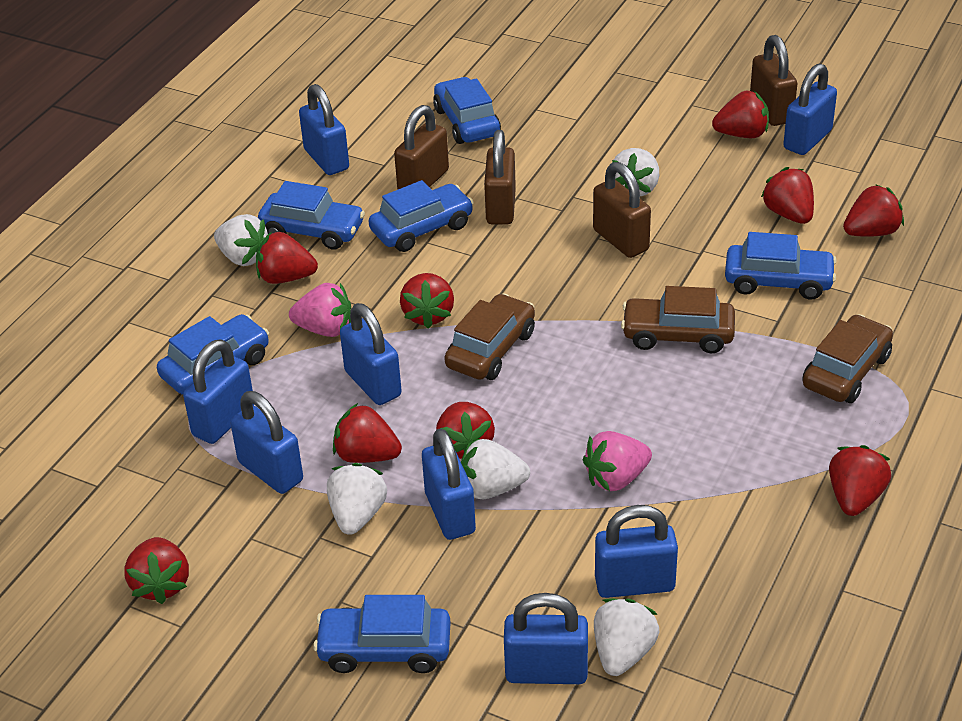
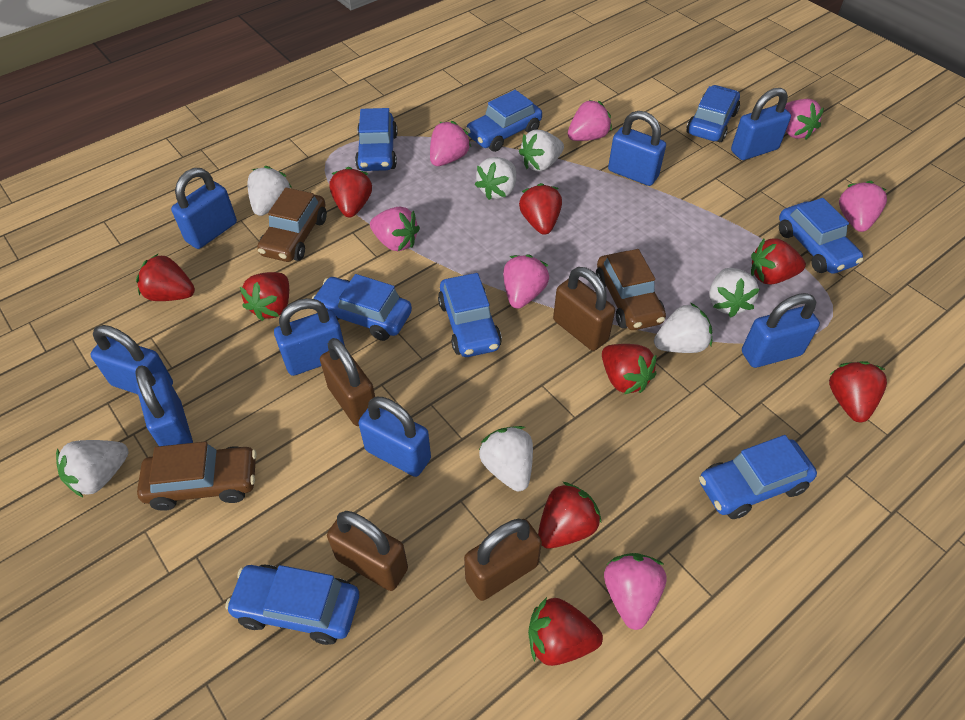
blue car: 6 -> 8
pink strawberry: 2 -> 7
white strawberry: 5 -> 7

